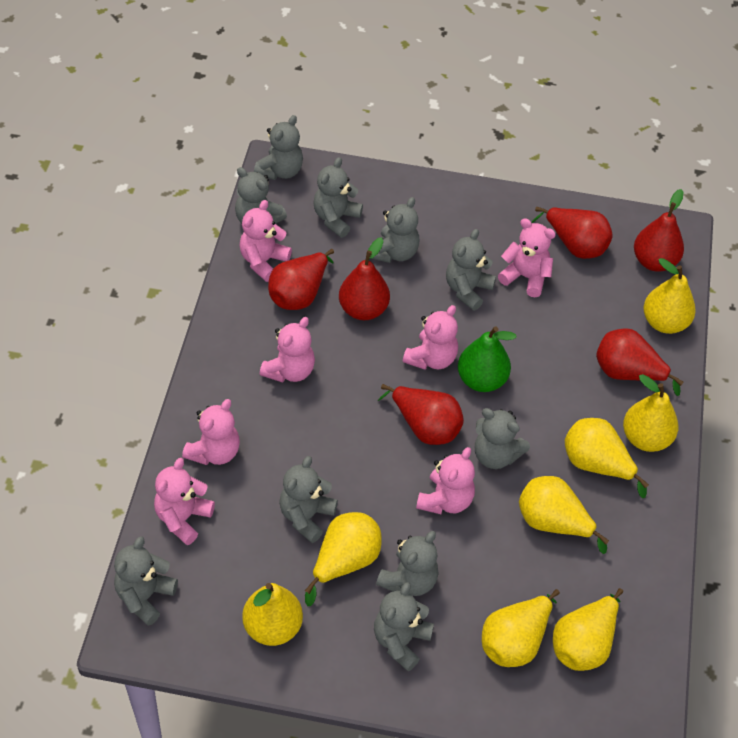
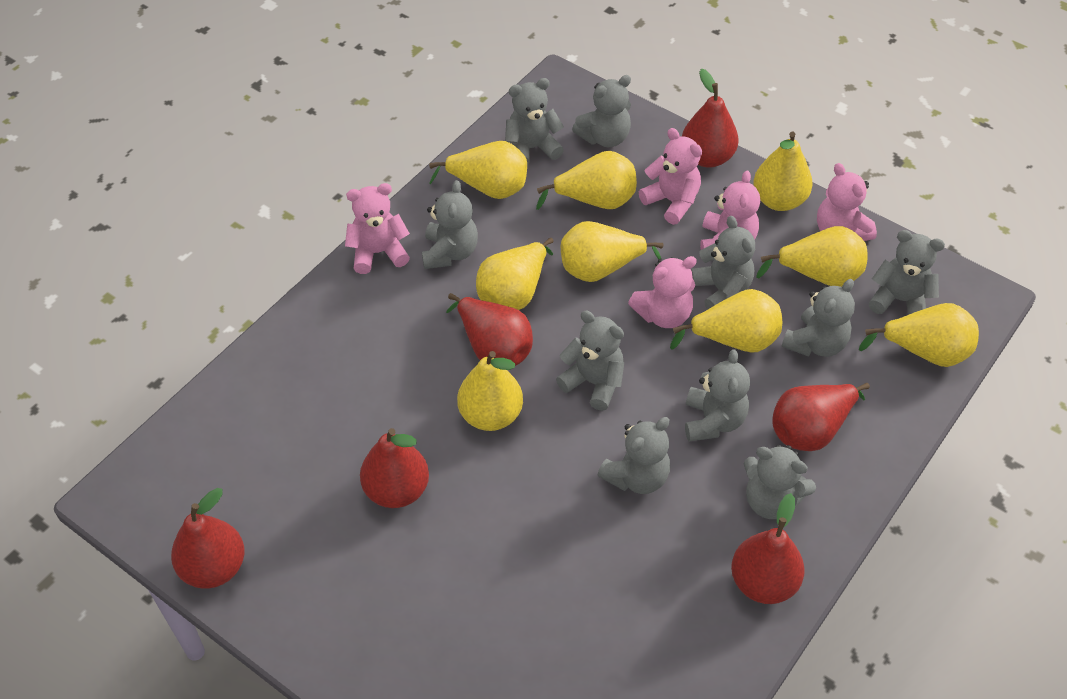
green pear: 1 -> 0
pink teddy bear: 7 -> 5
yellow pear: 8 -> 9

